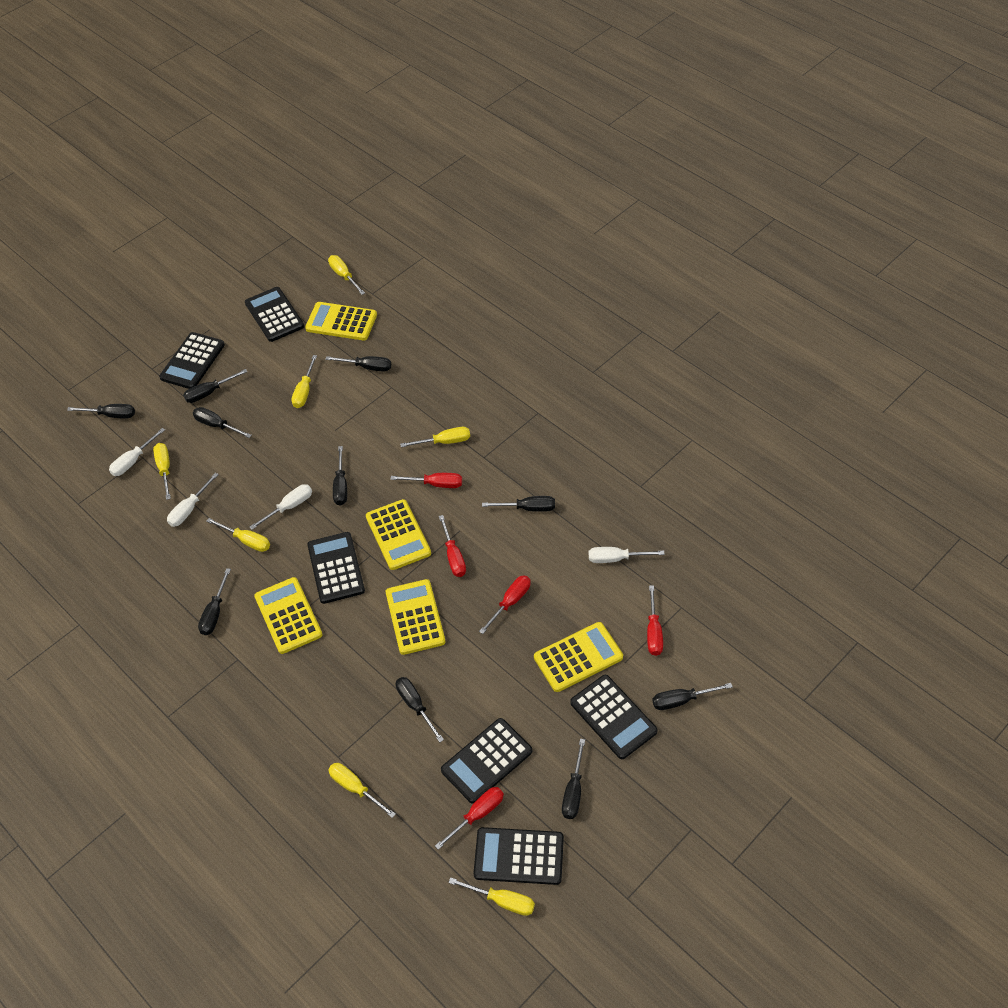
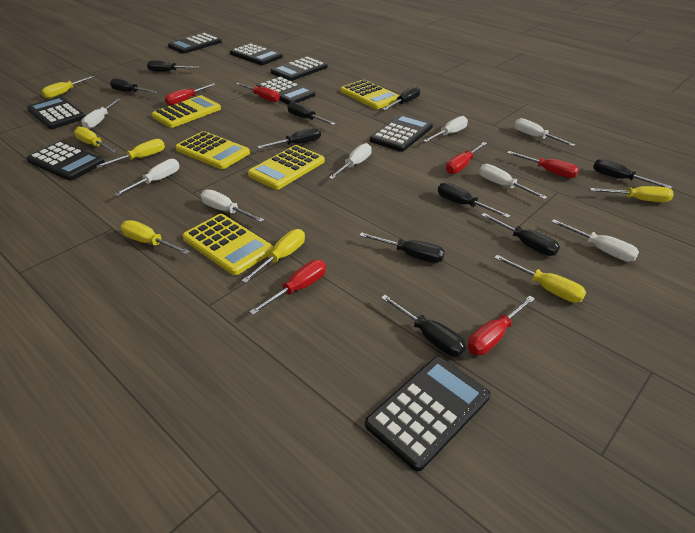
black calculator: 6 -> 8
red screwdriver: 5 -> 6
white screwdriver: 4 -> 8

